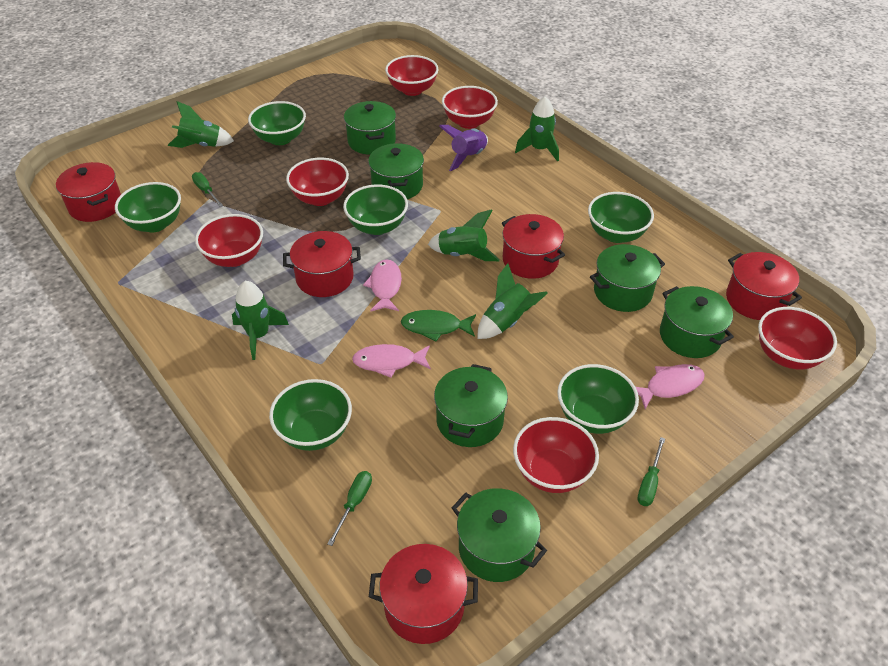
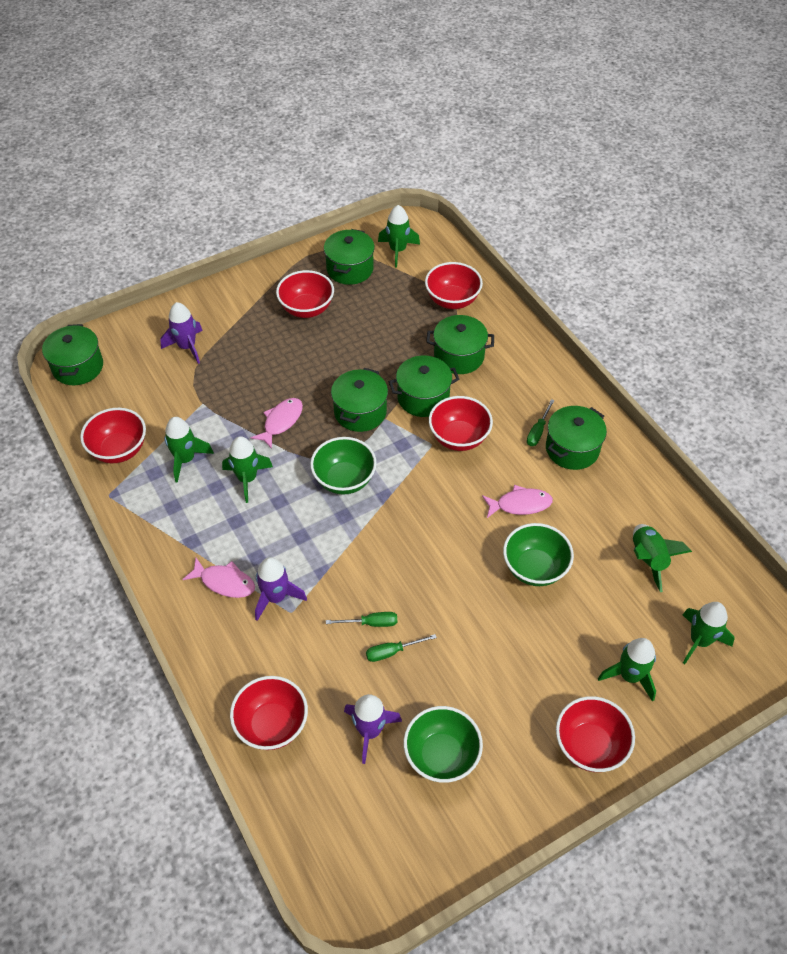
green bowl: 6 -> 3
green fish: 1 -> 0
green rocket: 5 -> 6
purple rocket: 1 -> 3
red pot: 5 -> 0

